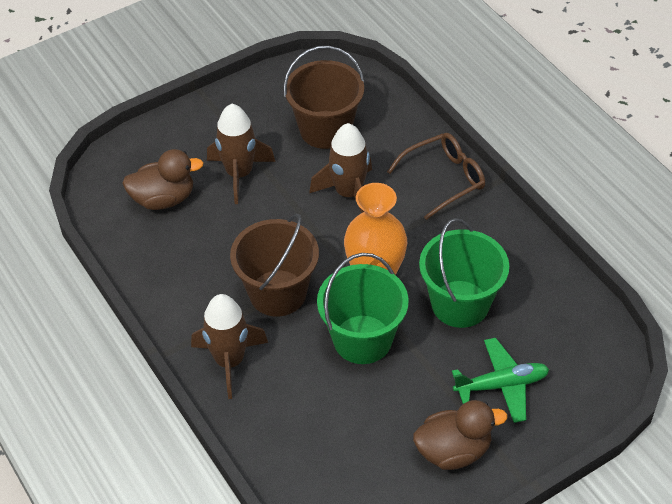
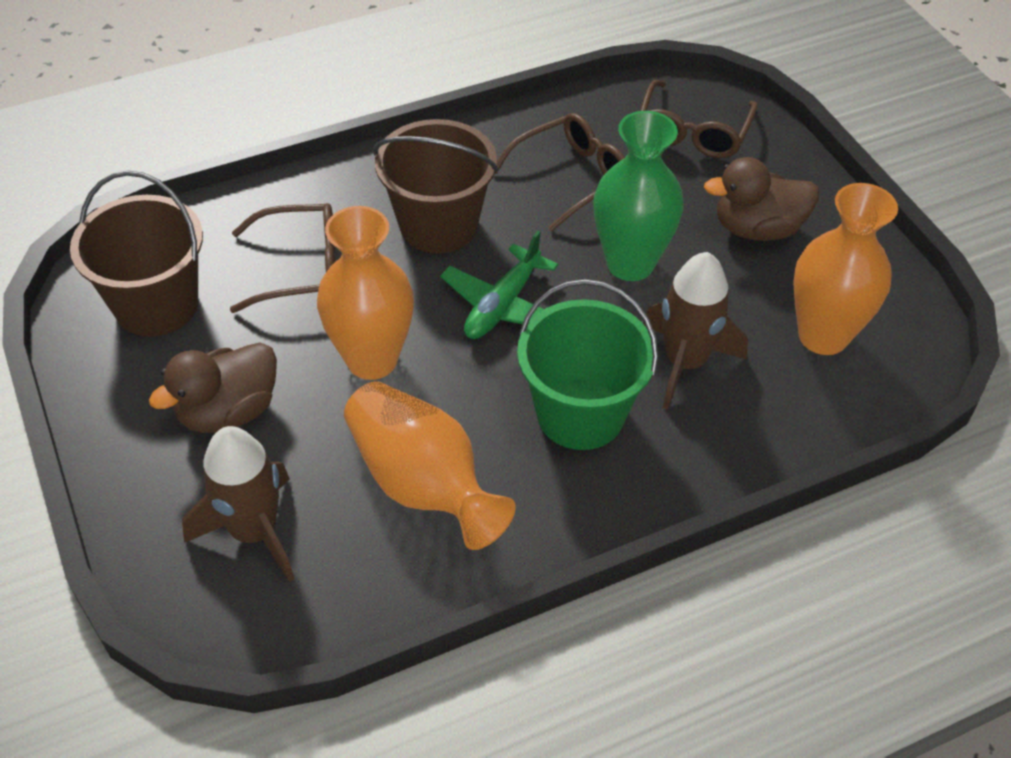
brown glasses: 1 -> 3
brown rocket: 3 -> 2
green bucket: 2 -> 1
green vase: 0 -> 1
orange vase: 1 -> 3

